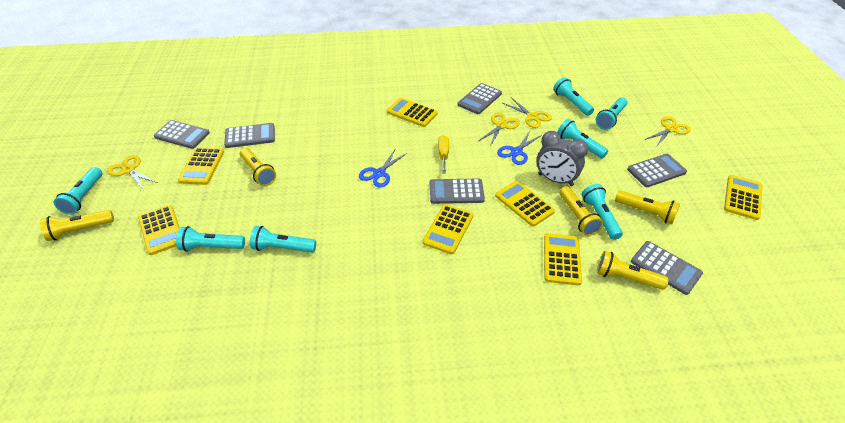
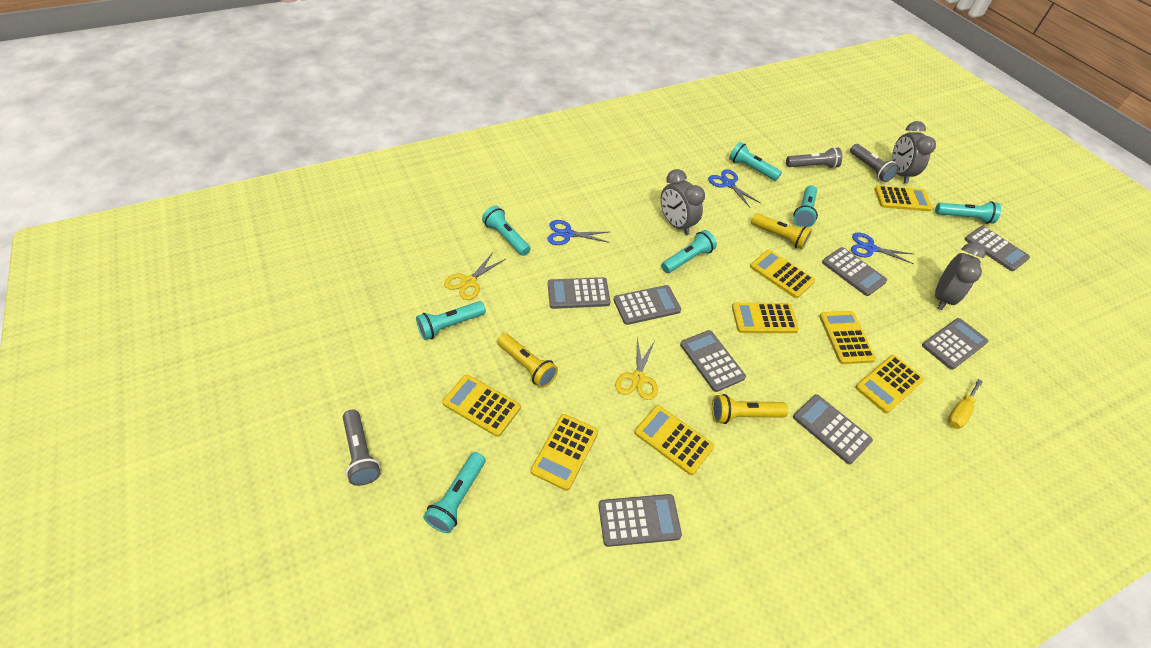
blue scissors: 2 -> 3
grey calculator: 6 -> 8
grey clock: 1 -> 3
grey flashlight: 0 -> 3
yellow calculator: 7 -> 8
yellow flashlight: 5 -> 3
yellow scissors: 4 -> 2

